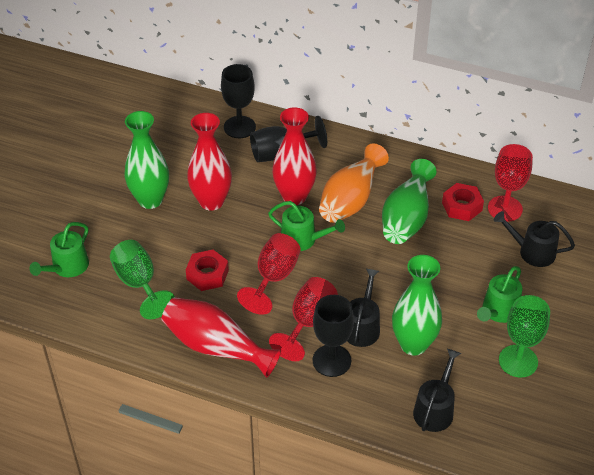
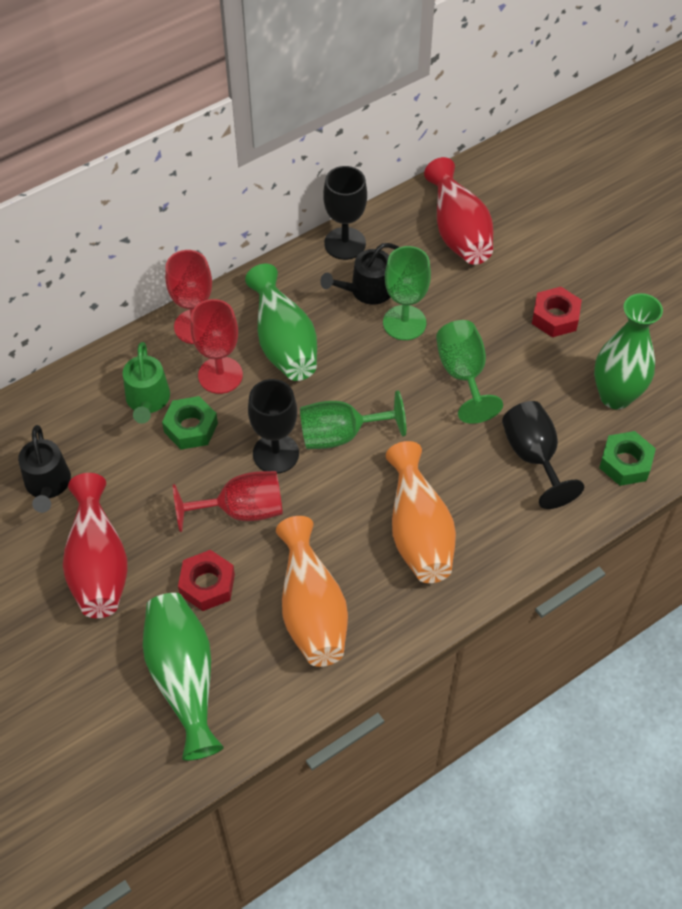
black watering can: 3 -> 2
green goblet: 2 -> 3
green nut: 0 -> 2
green watering can: 3 -> 1
orange vase: 1 -> 2
red vase: 3 -> 2

